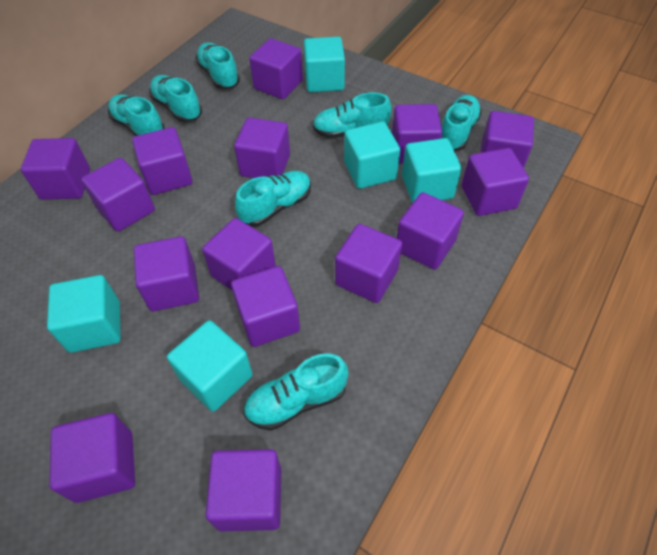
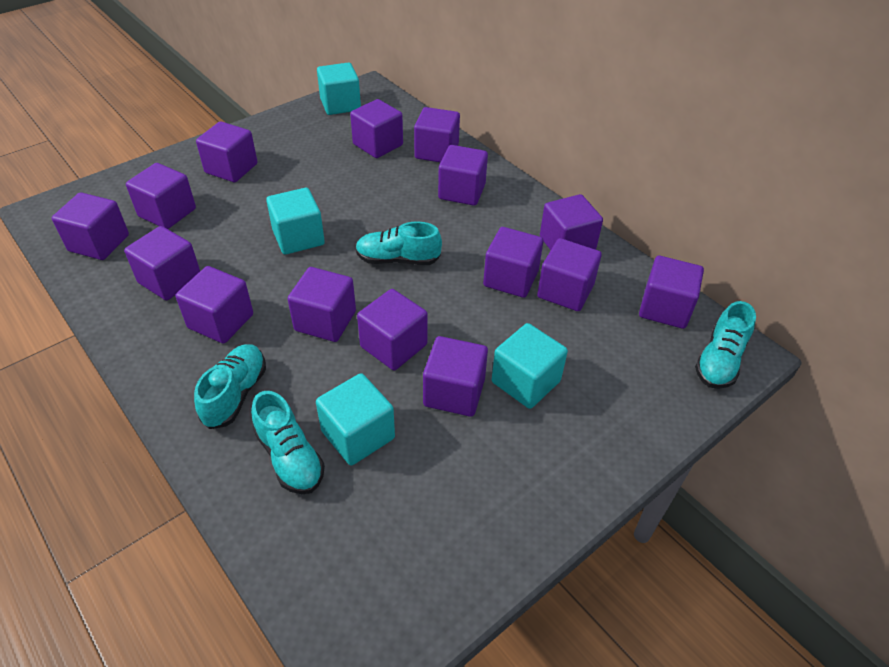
turquoise cube: 5 -> 4
turquoise shoe: 7 -> 4

